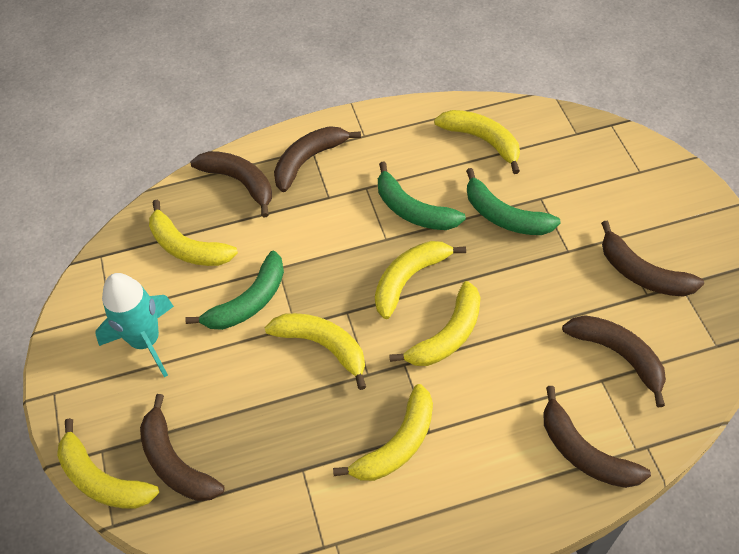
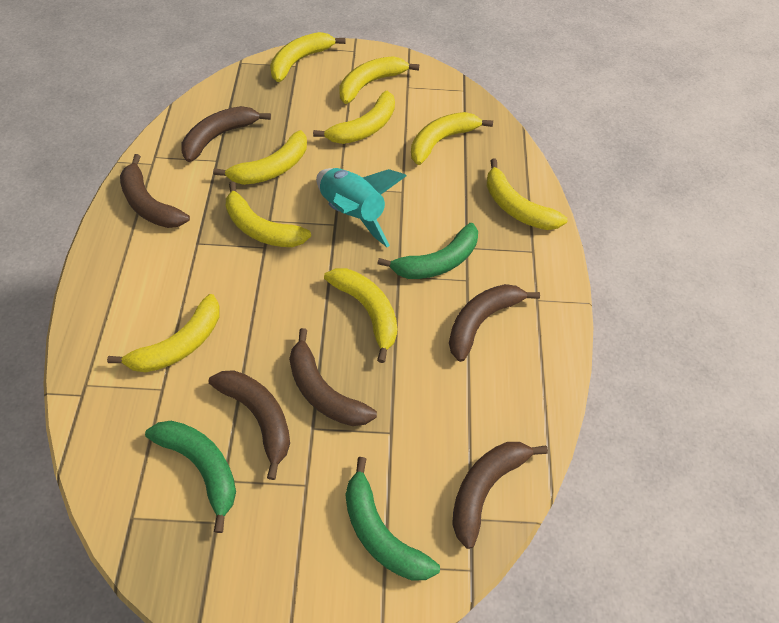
yellow banana: 7 -> 9

